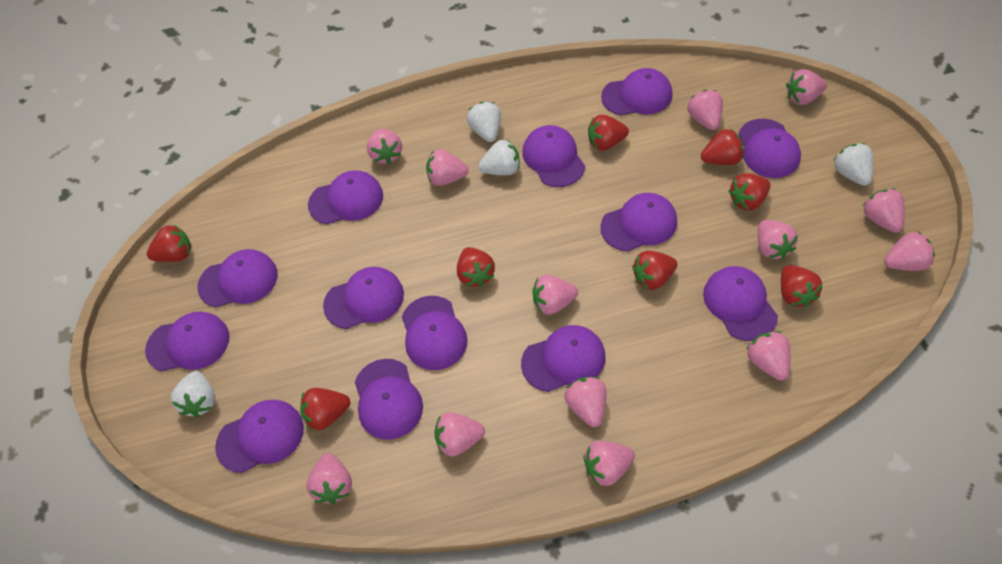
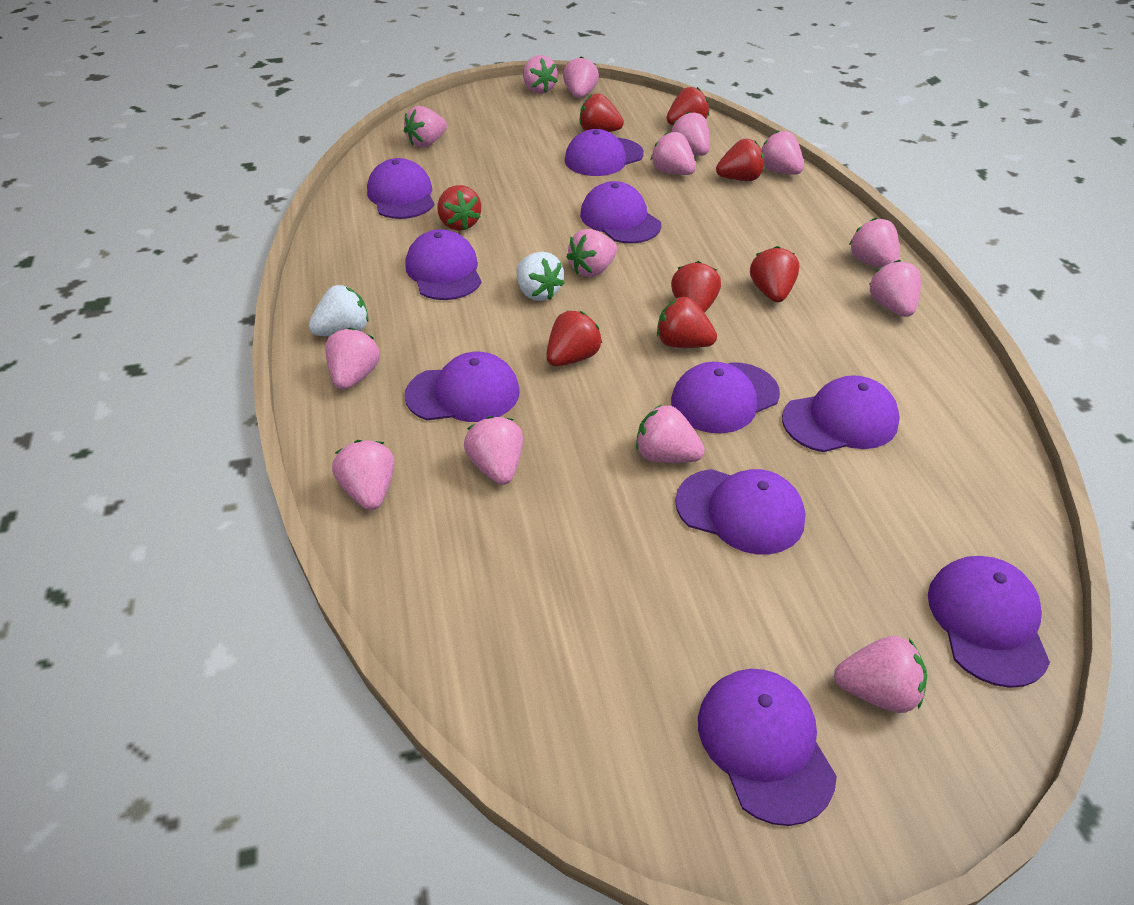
pink strawberry: 13 -> 14
purple cap: 13 -> 10
white strawberry: 4 -> 2

